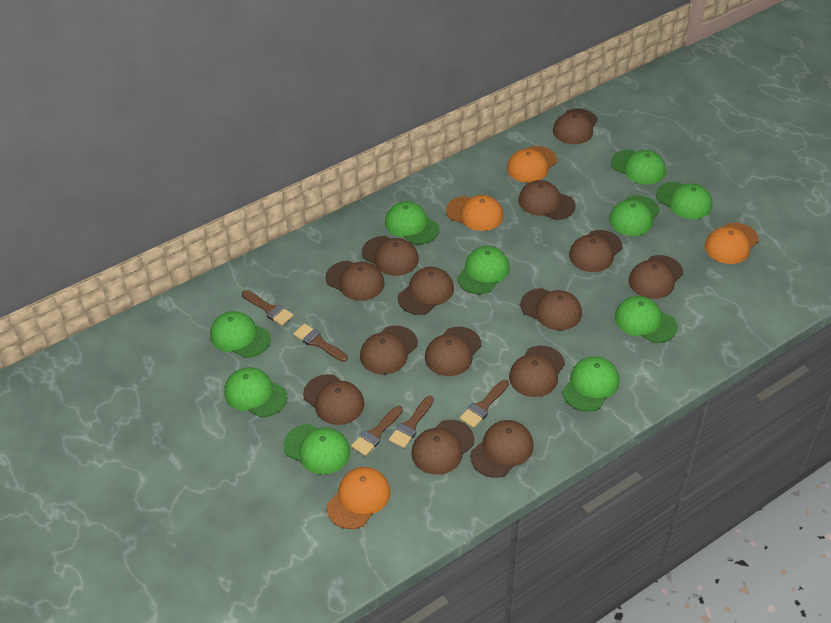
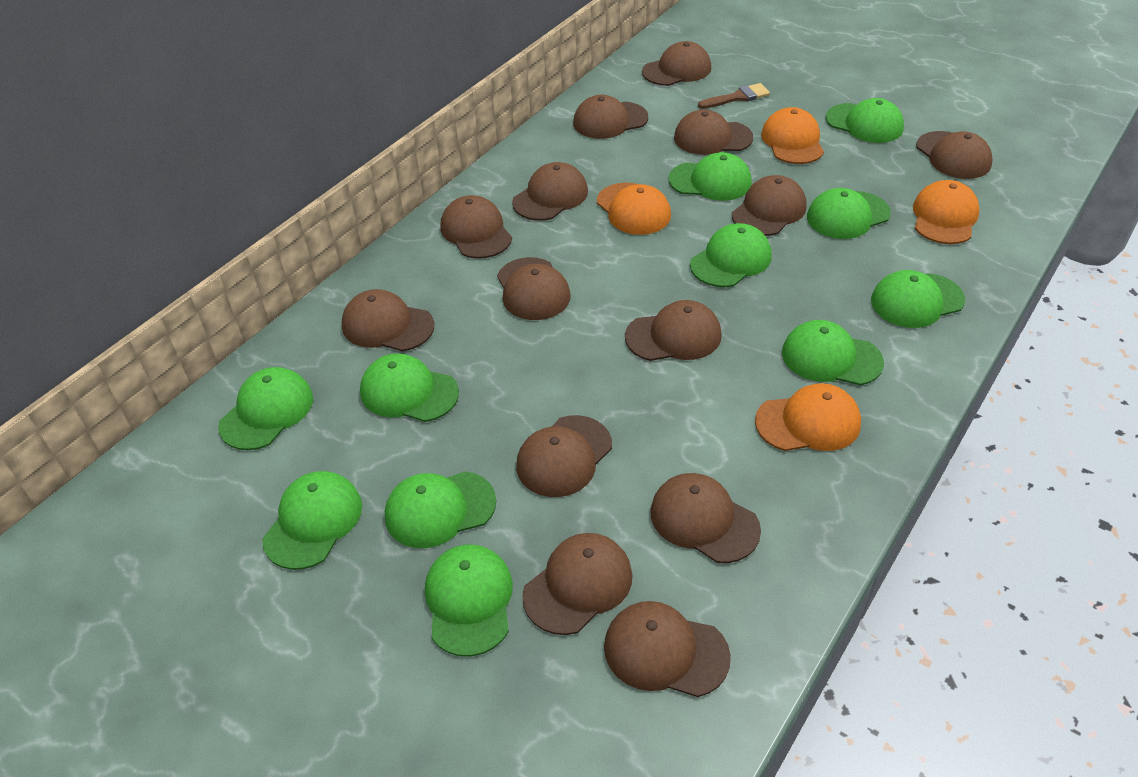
brown brush: 5 -> 1
green cap: 10 -> 11

